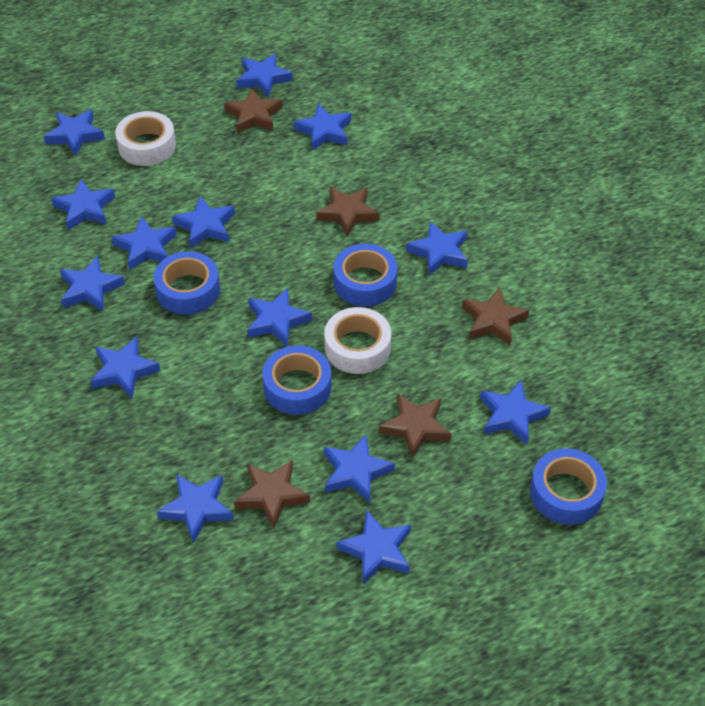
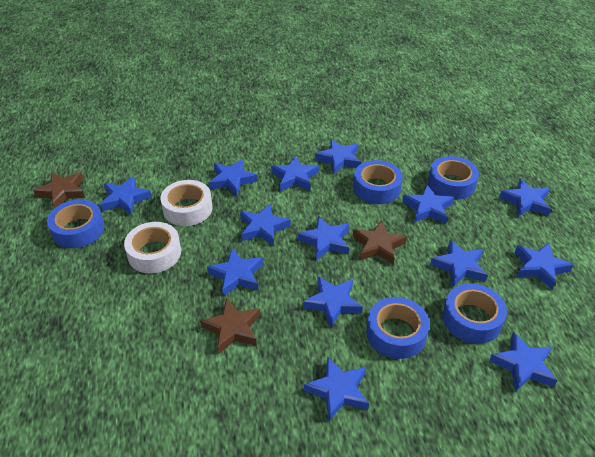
blue tape: 4 -> 5
brown star: 5 -> 3

